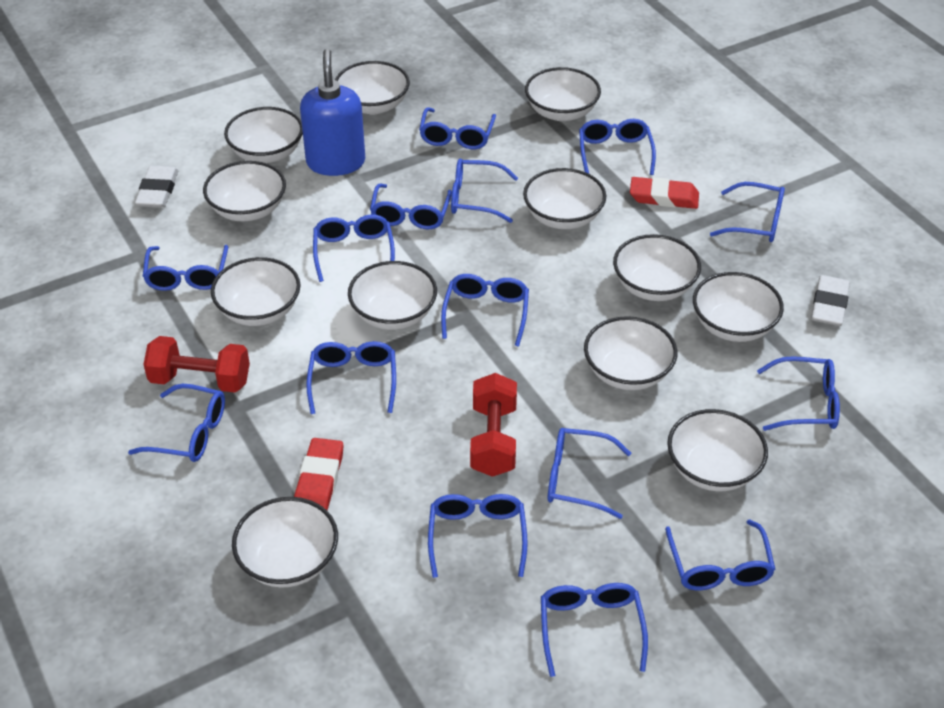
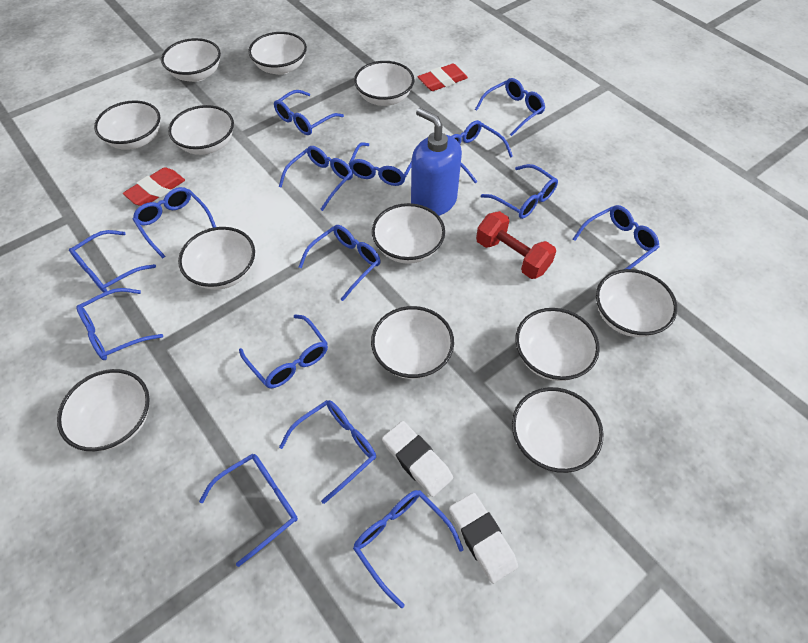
red dumbbell: 2 -> 1

